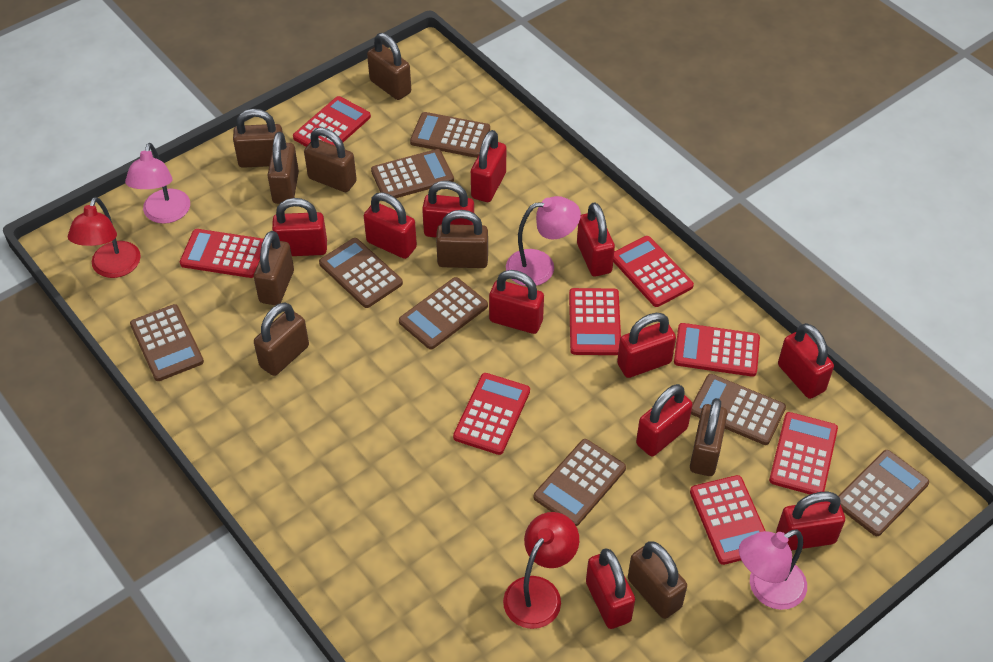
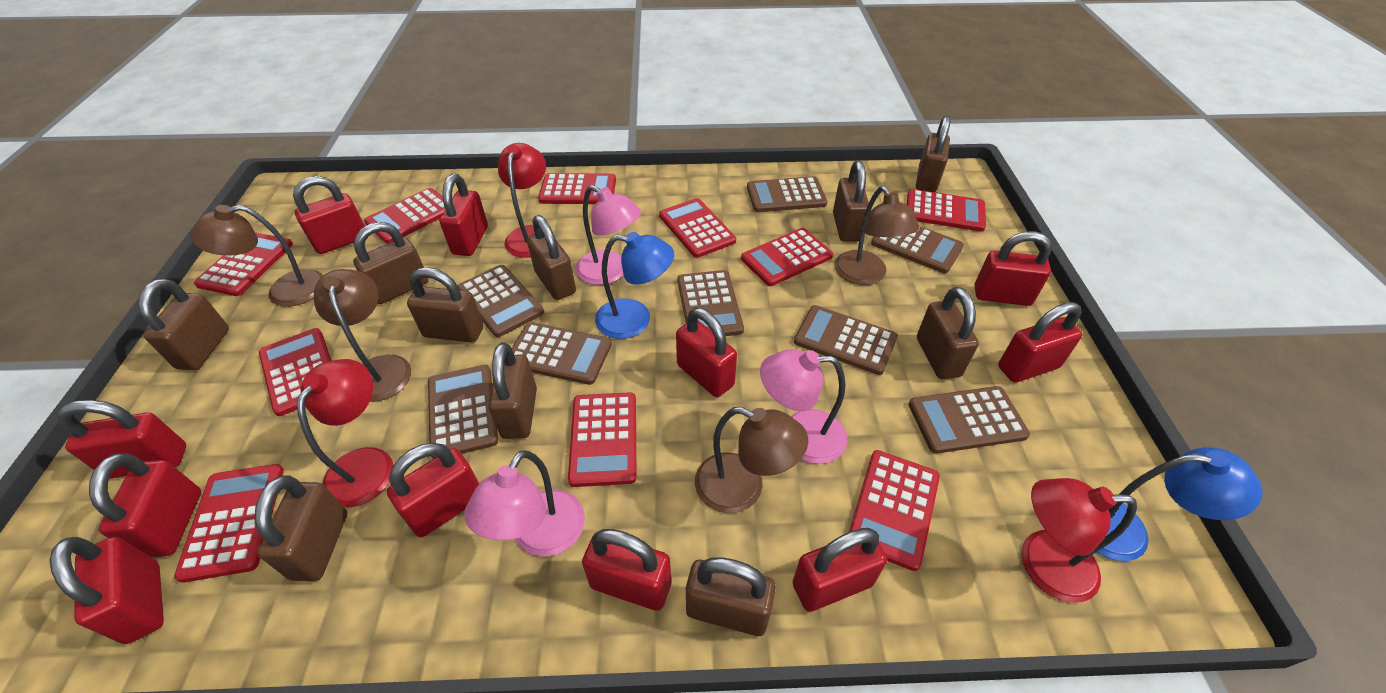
blue lamp: 0 -> 2
brown lamp: 0 -> 4
brown padlock: 9 -> 10
red calculator: 8 -> 10
red lamp: 2 -> 3

